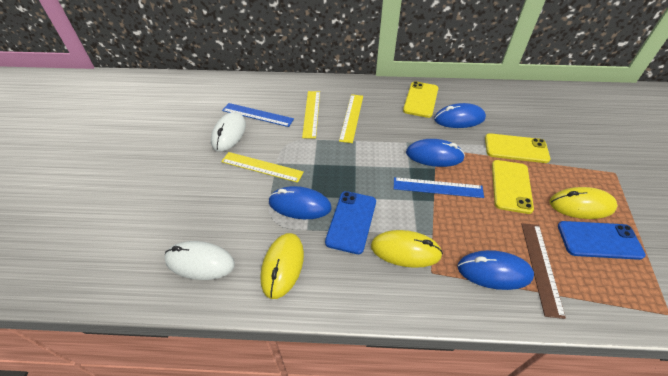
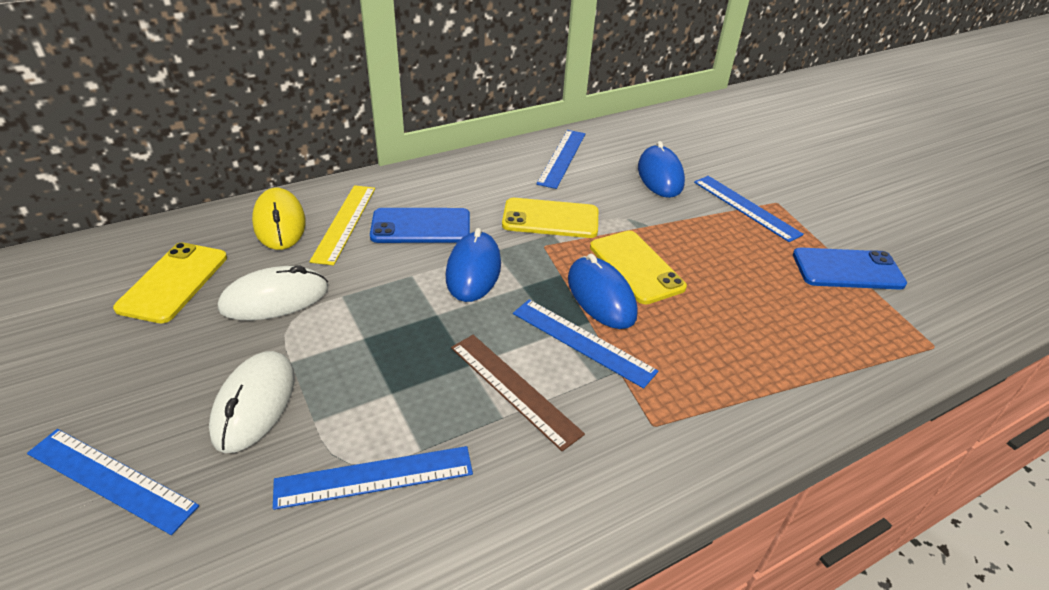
blue mouse: 4 -> 3
blue ruler: 2 -> 5
yellow mouse: 3 -> 1
yellow ruler: 3 -> 1

